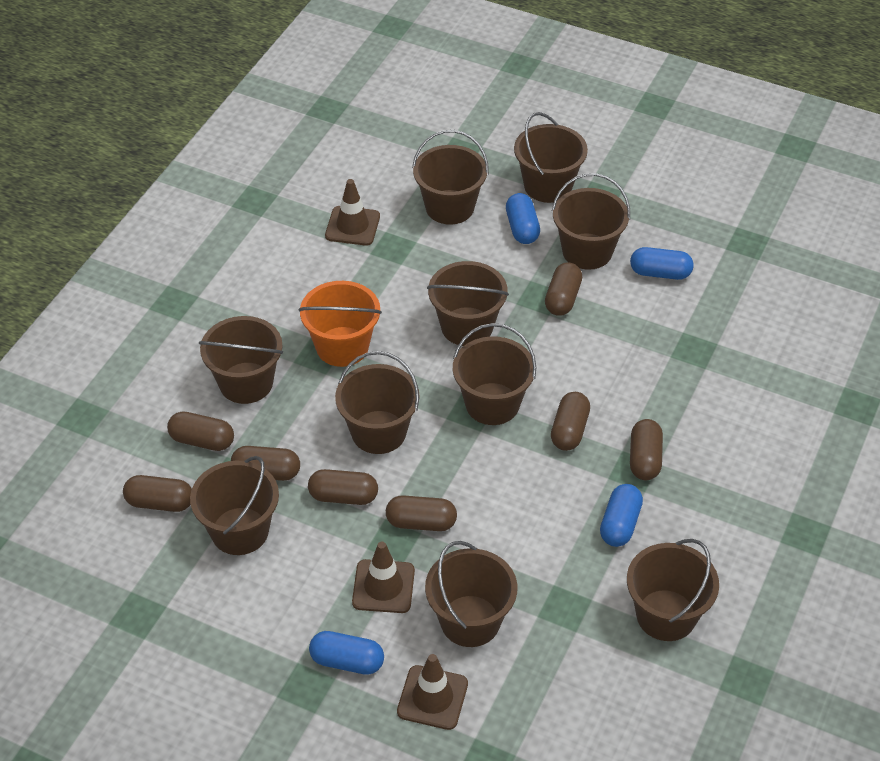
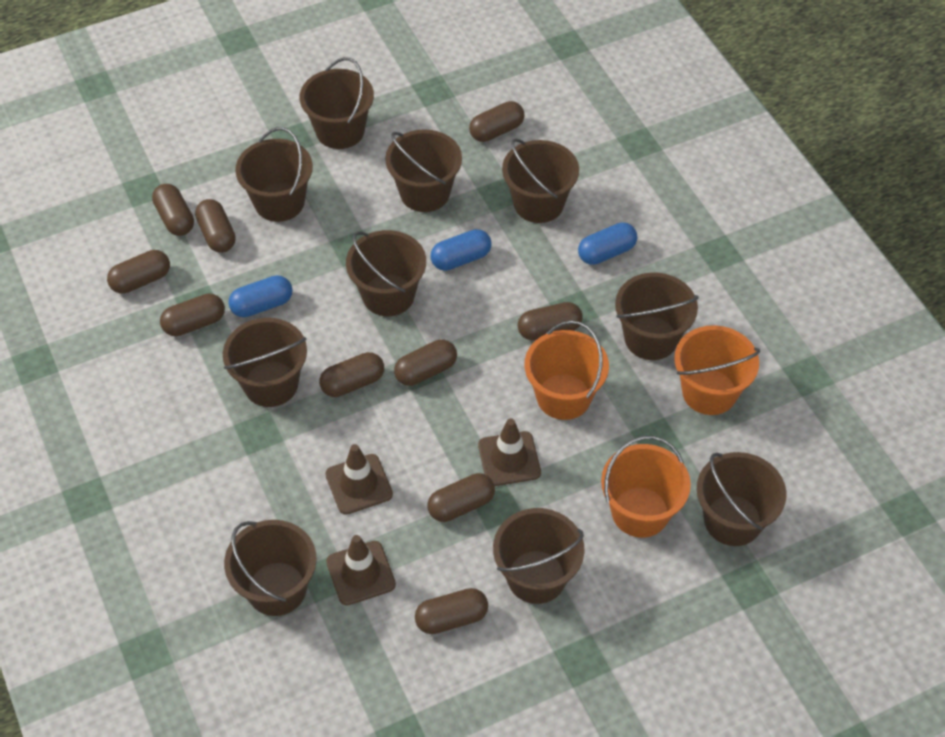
blue capsule: 4 -> 3
brown capsule: 8 -> 10
orange bucket: 1 -> 3

